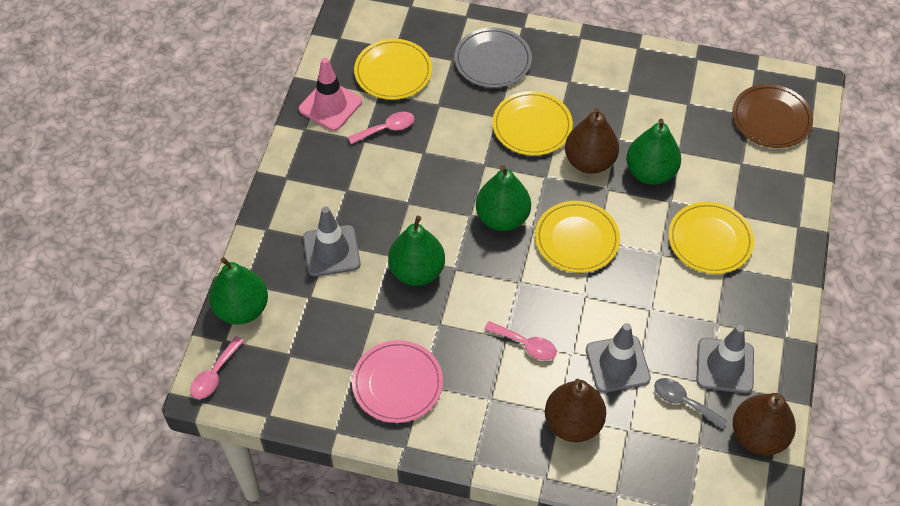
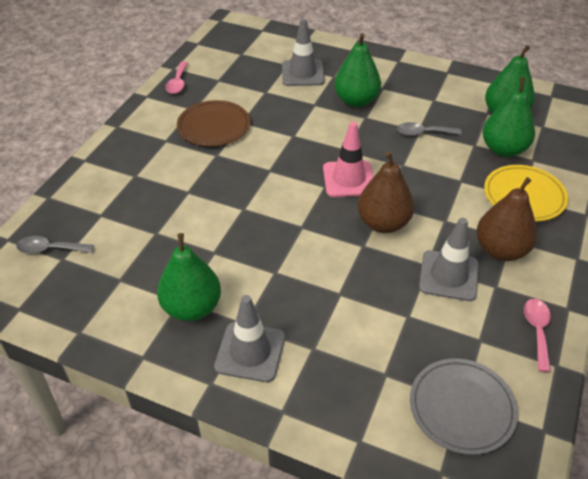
brown pear: 3 -> 2
grey spoon: 1 -> 2
pink plate: 1 -> 0
pink spoon: 3 -> 2
yellow plate: 4 -> 1

